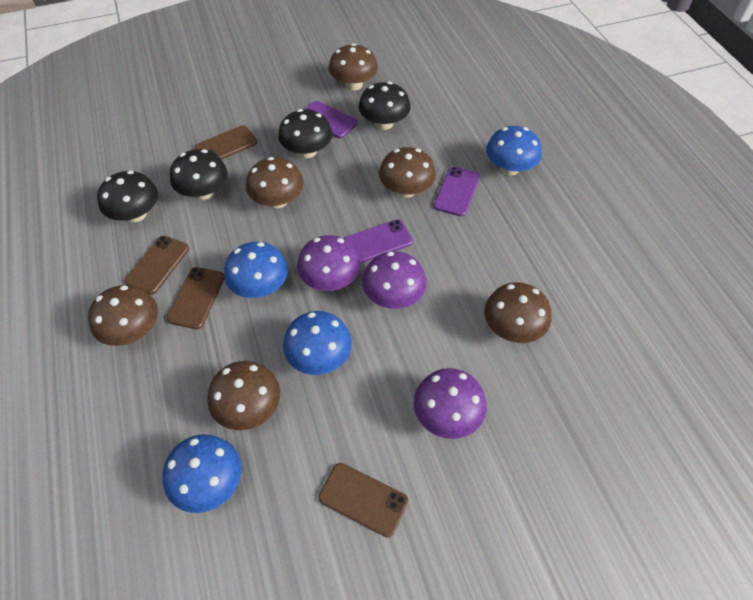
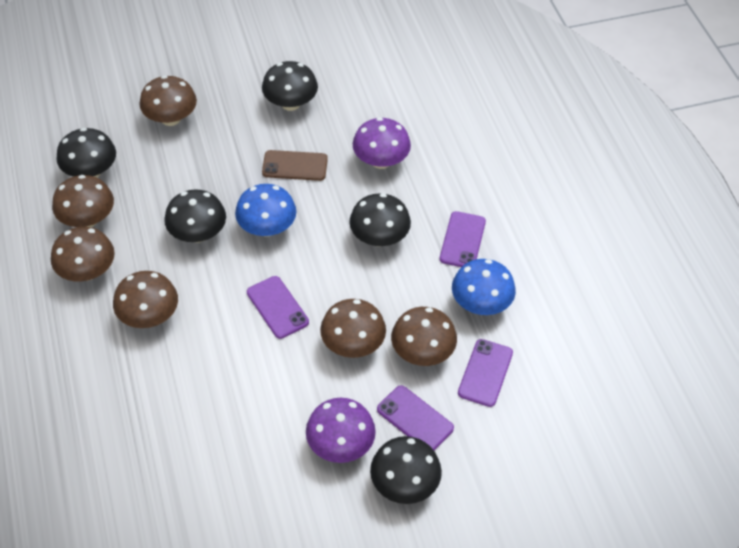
black mushroom: 4 -> 5
blue mushroom: 4 -> 2
brown phone: 4 -> 1
purple mushroom: 3 -> 2
purple phone: 3 -> 4

